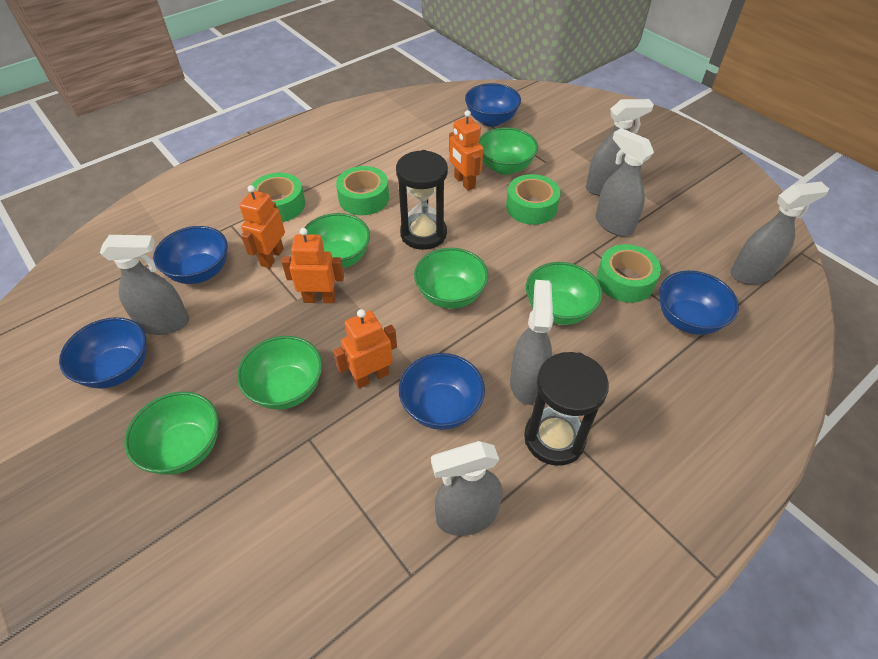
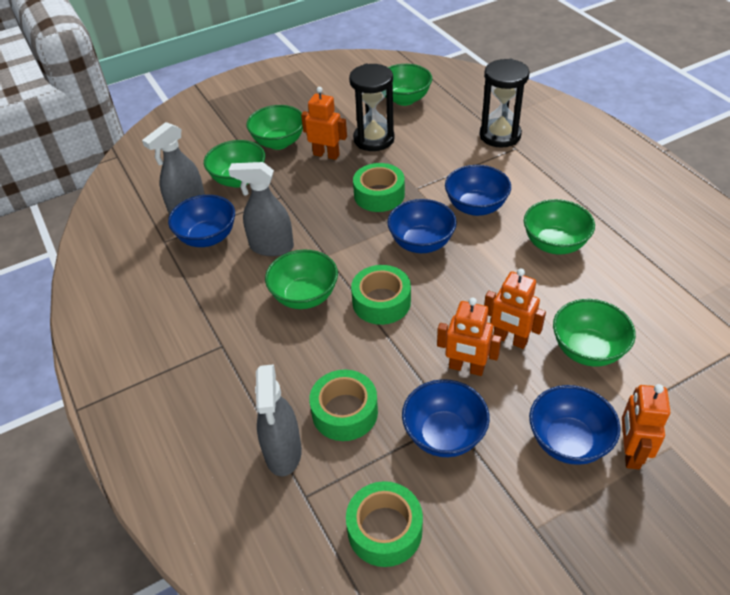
grey spray bottle: 6 -> 3

